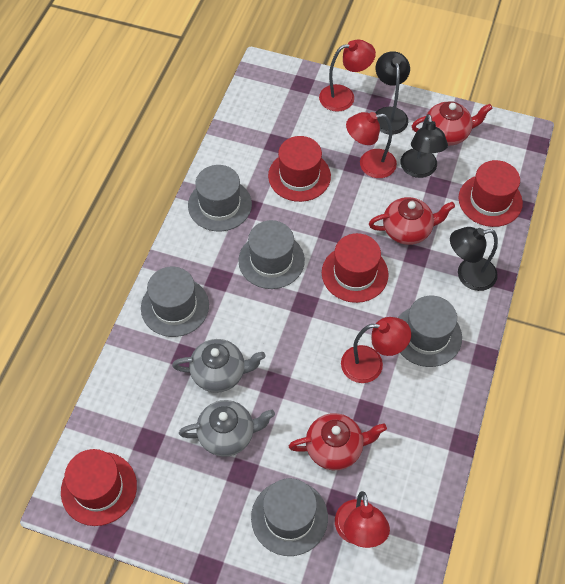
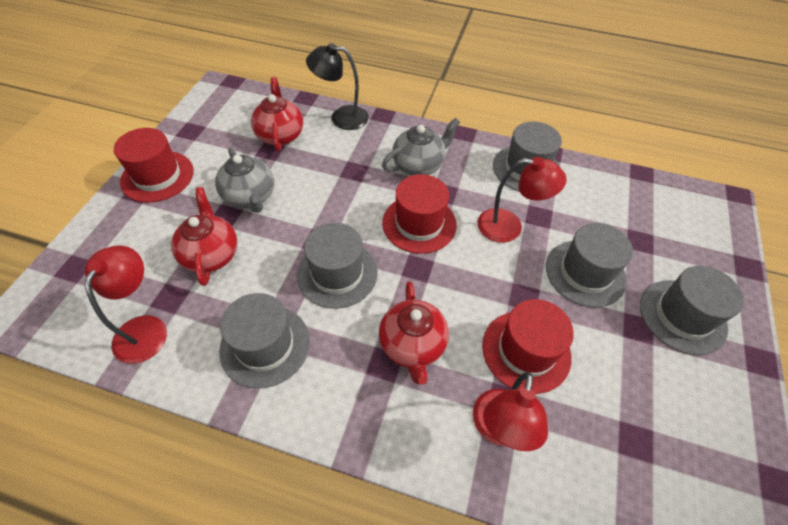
black lamp: 3 -> 1
red hat: 4 -> 3
red lamp: 4 -> 3

